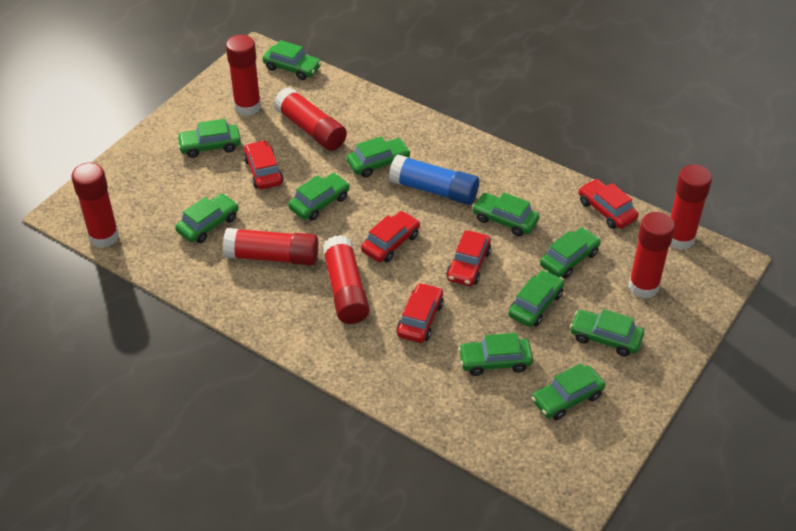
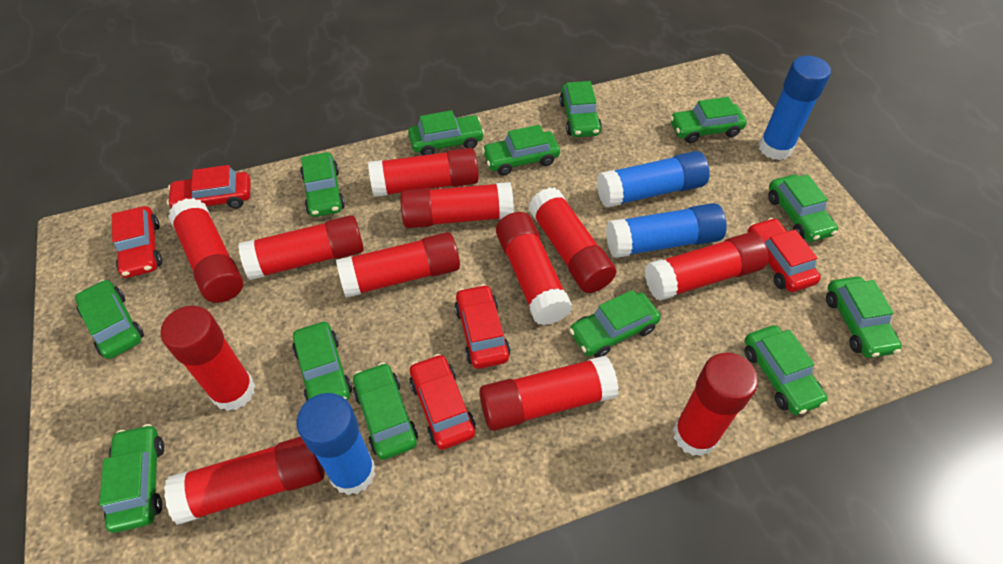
blue glue stick: 1 -> 4
green car: 11 -> 13
red glue stick: 7 -> 12

